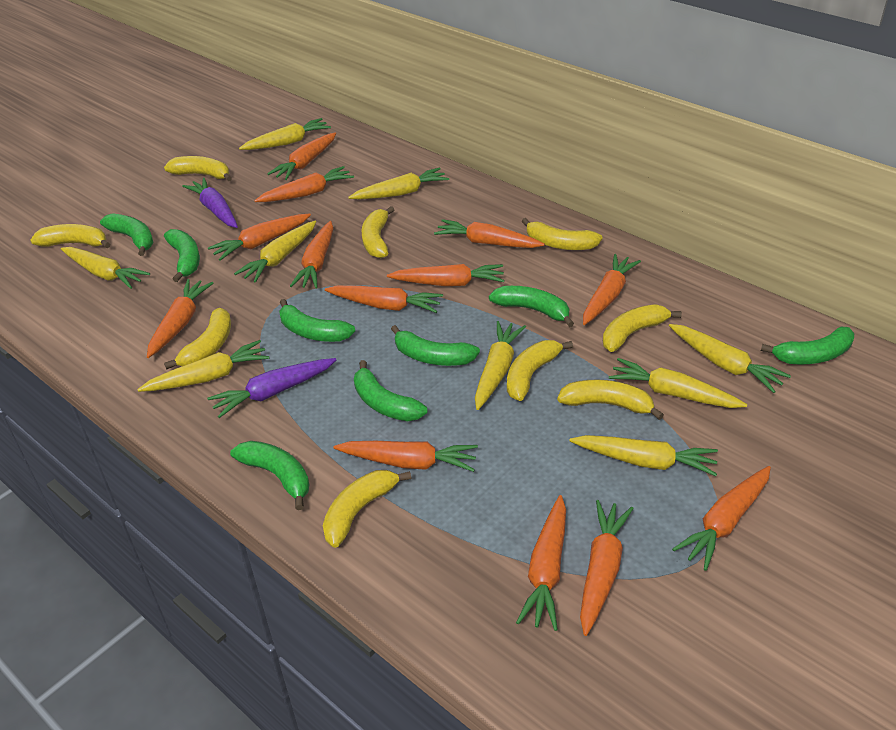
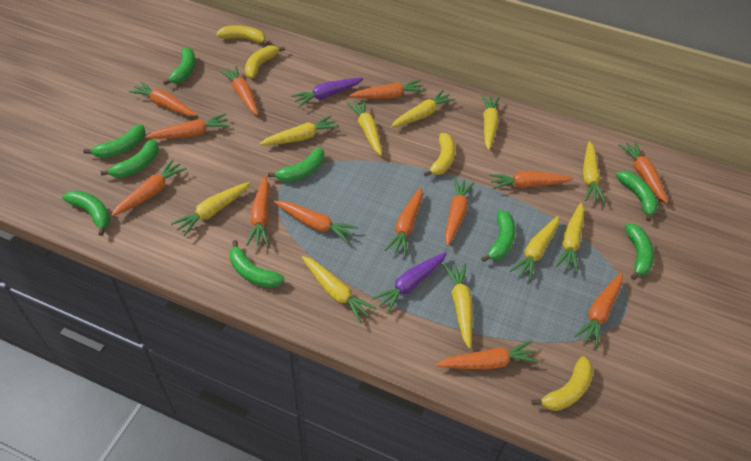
green banana: 8 -> 9
yellow banana: 9 -> 4
yellow carrot: 9 -> 10

